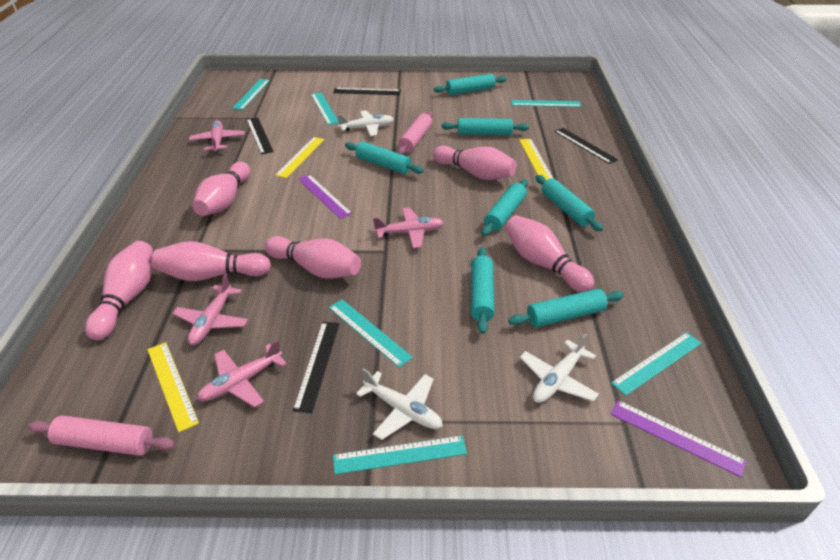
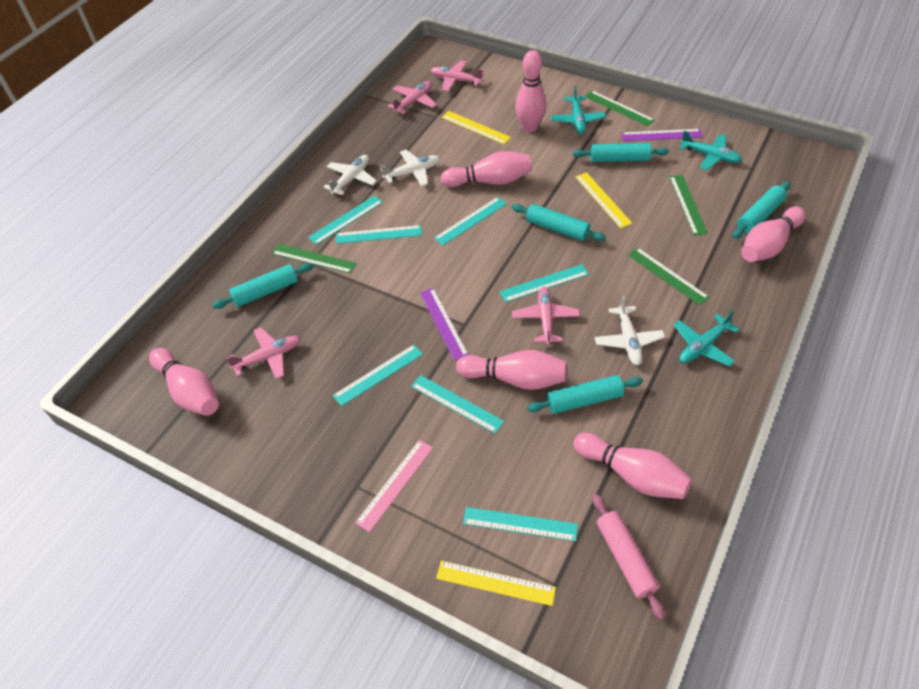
black ruler: 4 -> 0
green ruler: 0 -> 4
pink rolling pin: 2 -> 1
pink ruler: 0 -> 1
turquoise plane: 0 -> 3
turquoise rolling pin: 7 -> 5
turquoise ruler: 6 -> 7

